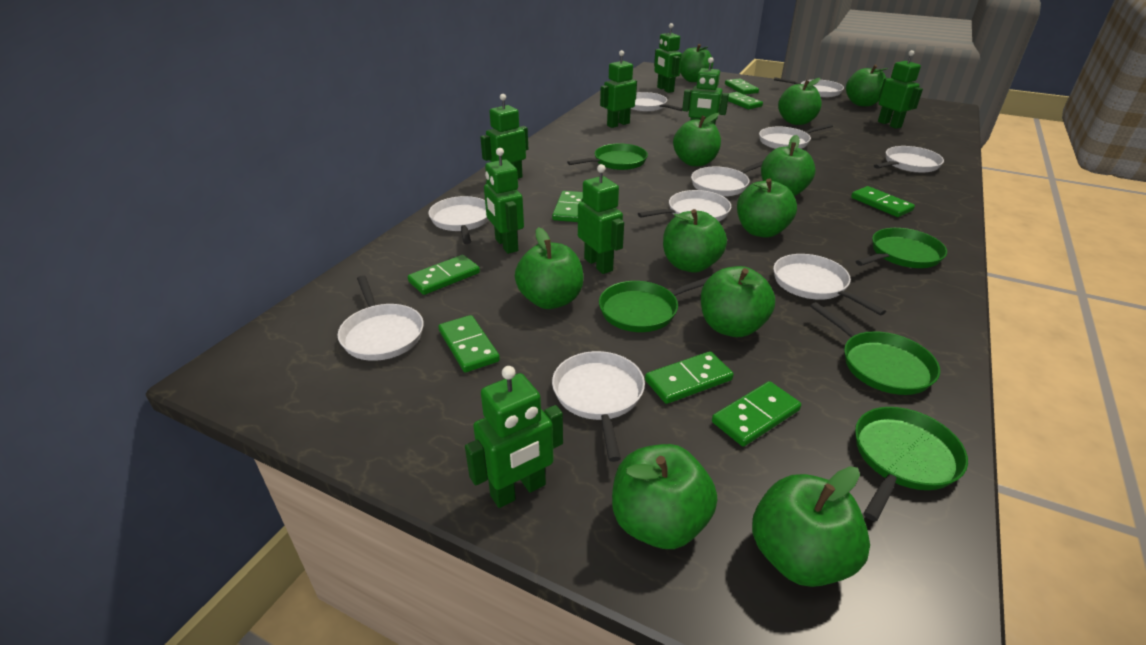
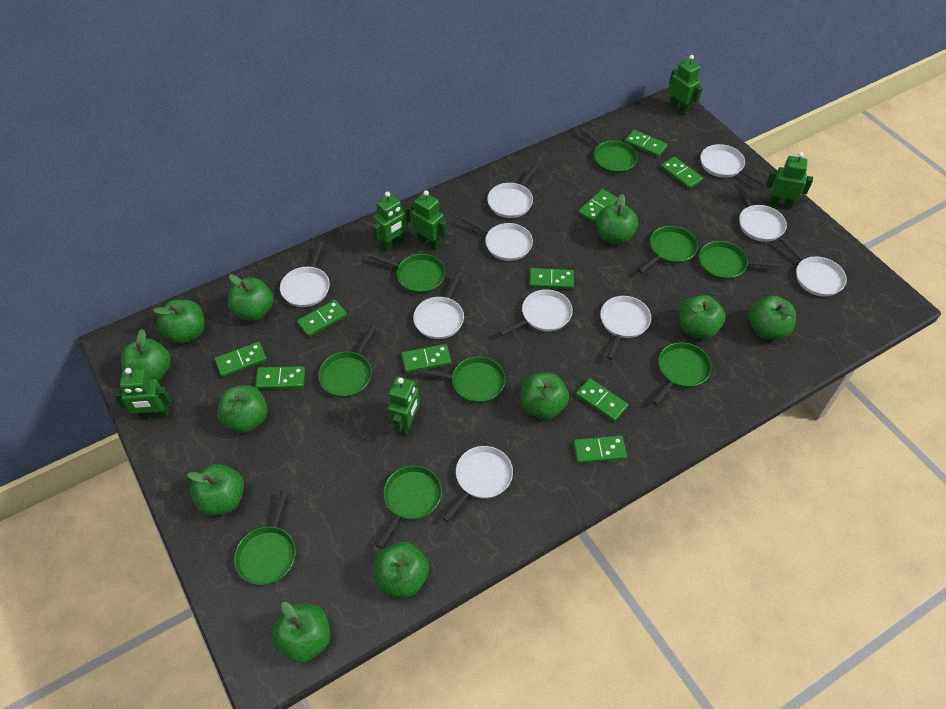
green domino: 8 -> 10
green pan: 5 -> 9
green robot: 8 -> 6

